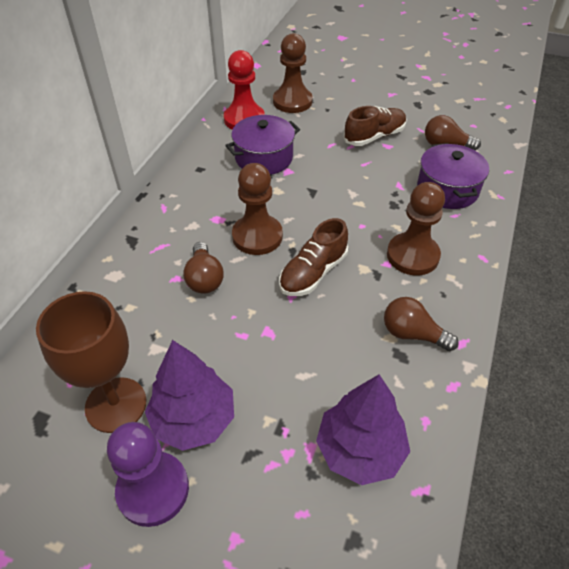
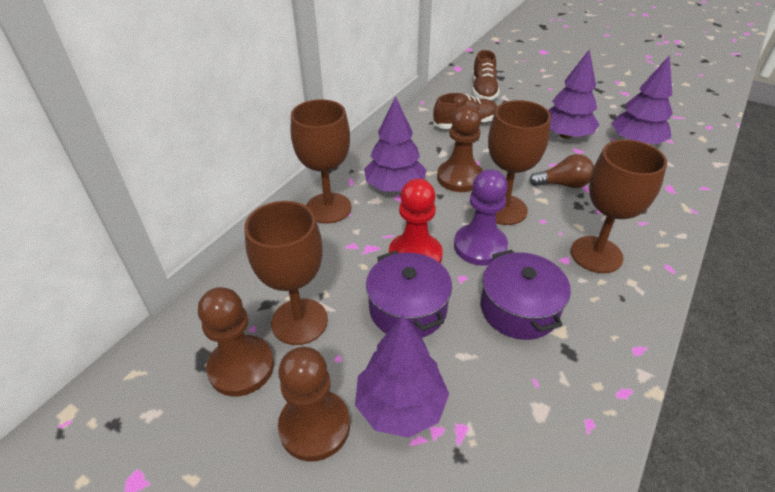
brown goblet: 1 -> 4
brown light bulb: 3 -> 1
purple tree: 2 -> 4

